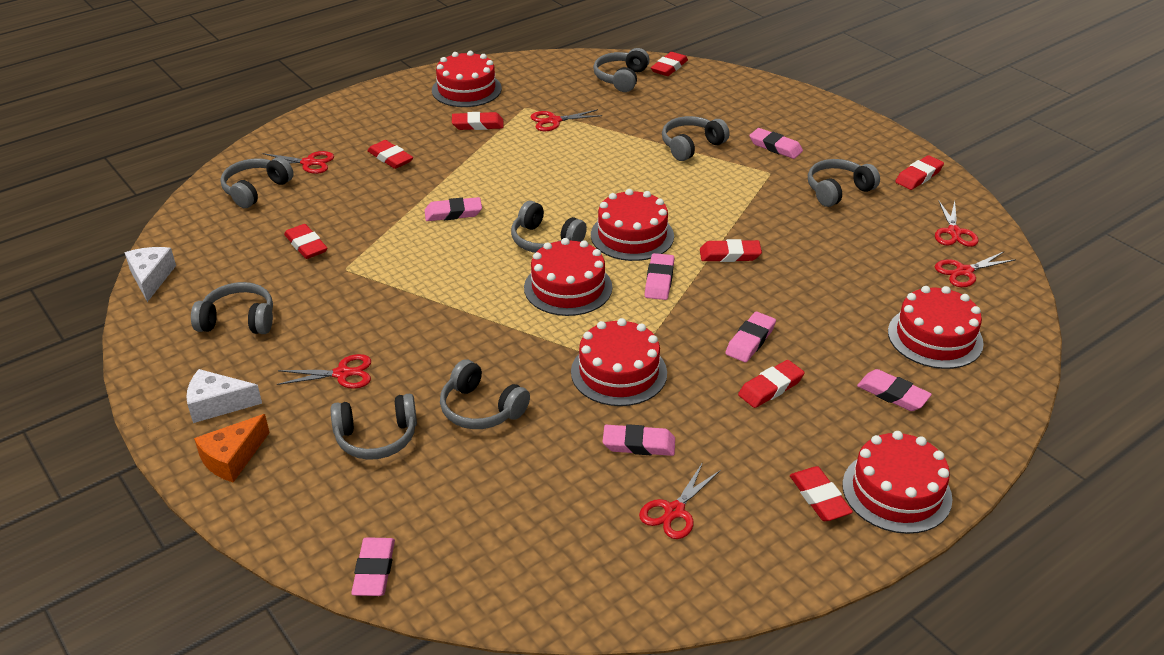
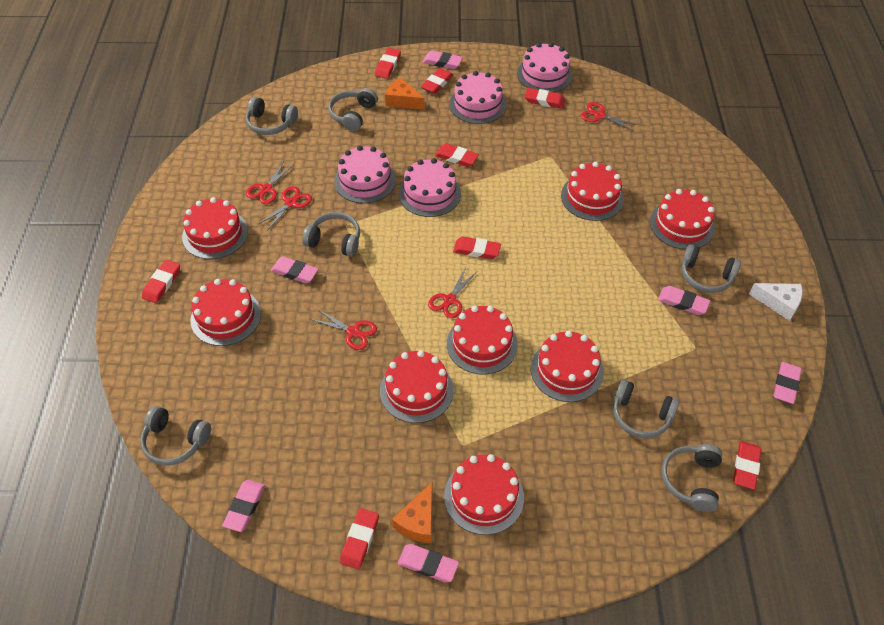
grey headphones: 8 -> 7
orange cheese: 1 -> 2
pink cake: 0 -> 4
pink eraser: 7 -> 6
red cake: 6 -> 8
red scissors: 6 -> 5
white cheese: 2 -> 1

